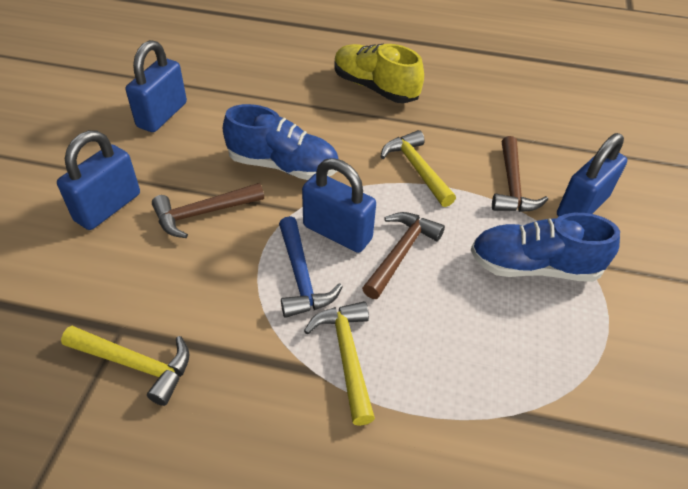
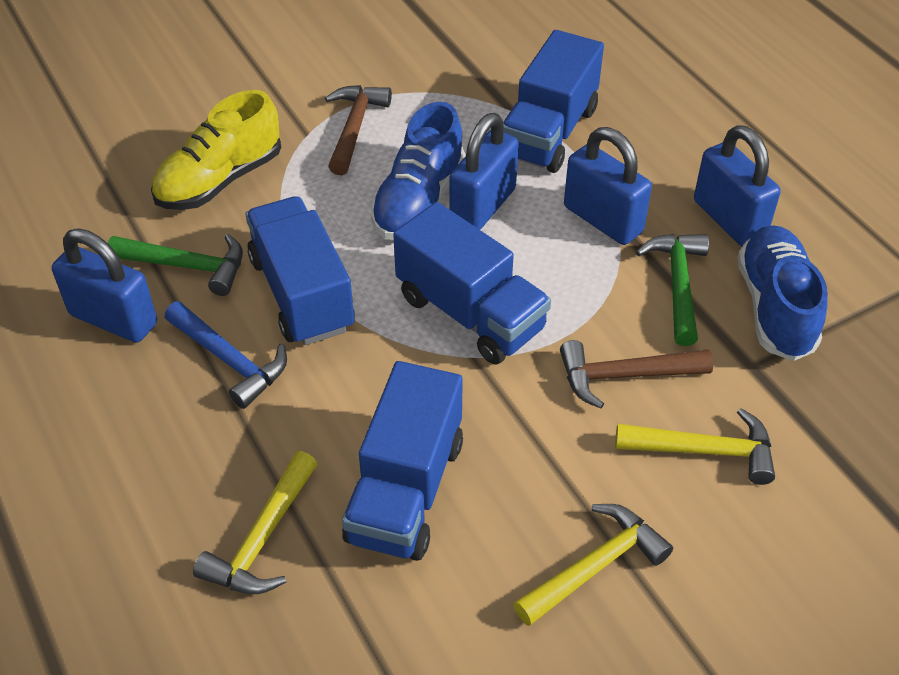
blue truck: 0 -> 4
brown hammer: 3 -> 2
green hammer: 0 -> 2

